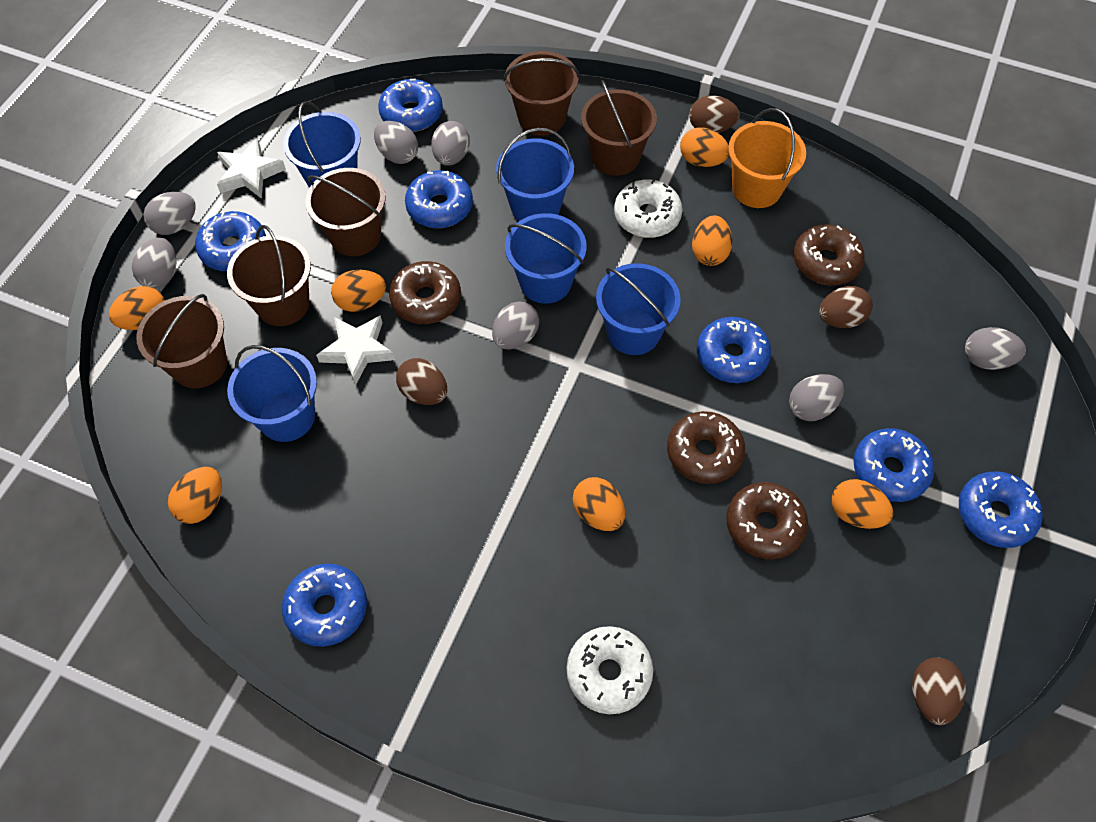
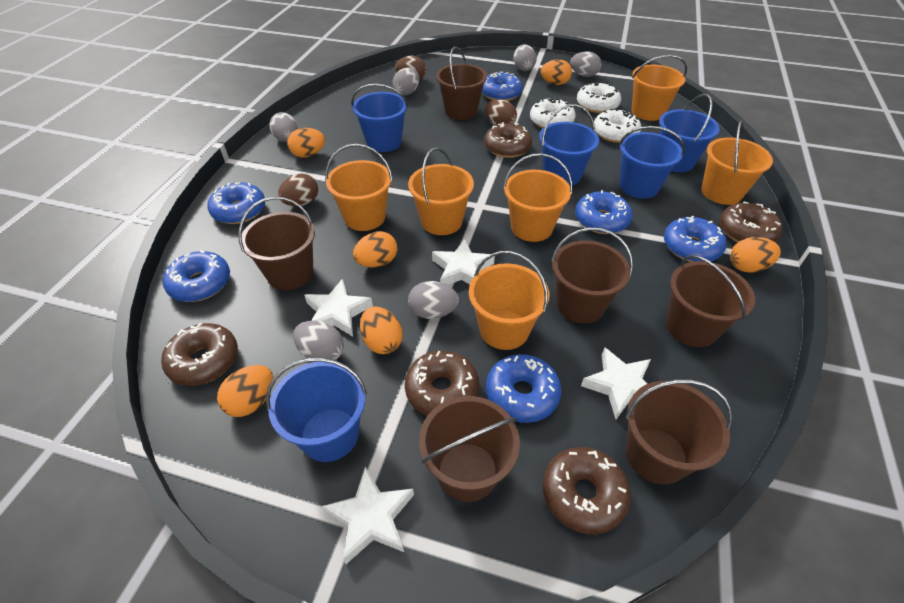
blue donut: 7 -> 6
brown bucket: 5 -> 6
brown donut: 4 -> 5
brown egg: 4 -> 3
grey egg: 7 -> 6
orange bucket: 1 -> 6
orange egg: 7 -> 6
white donut: 2 -> 3
white star: 2 -> 4

